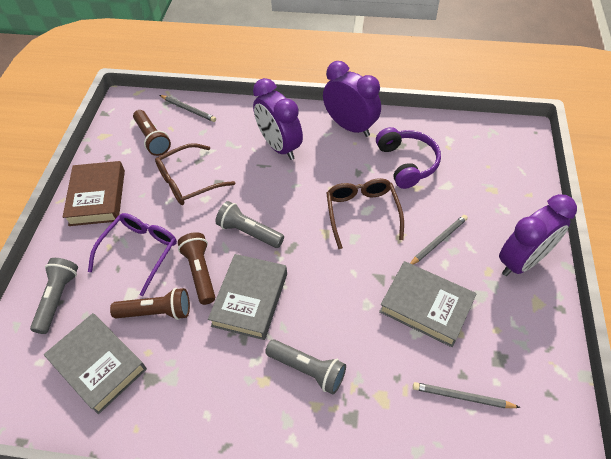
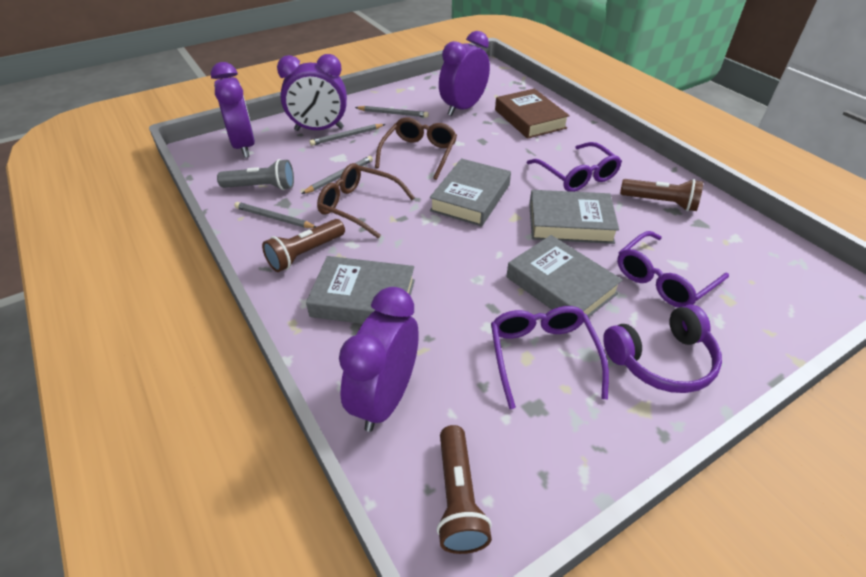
grey book: 3 -> 4
grey flashlight: 3 -> 1
grey pencil: 3 -> 4
purple clock: 3 -> 4
purple glasses: 1 -> 3

